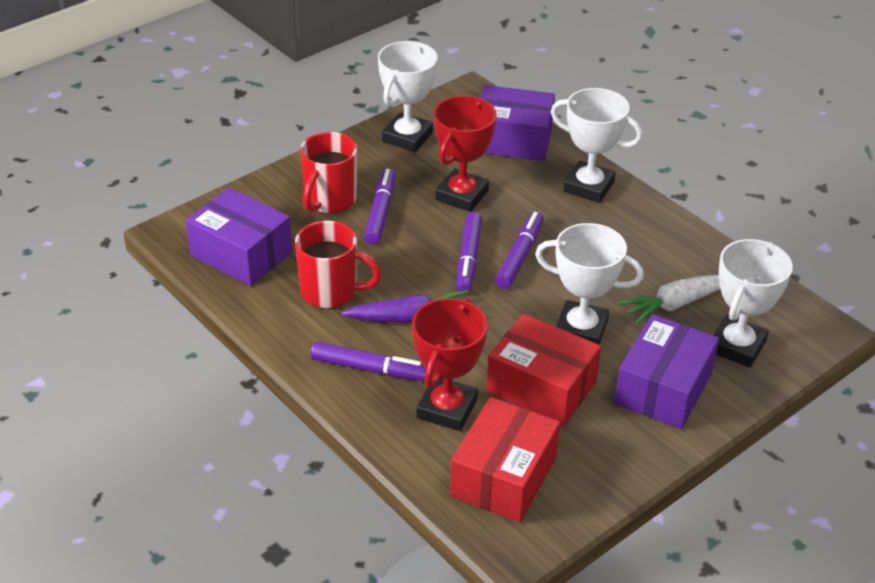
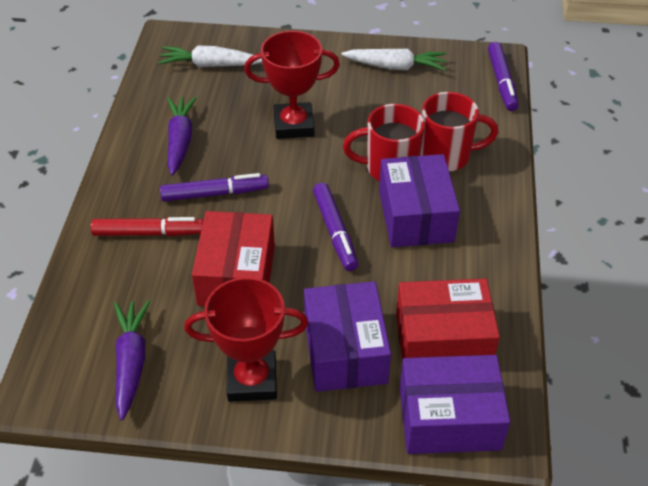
purple carrot: 1 -> 2
purple marker: 4 -> 3
red marker: 0 -> 1
white carrot: 1 -> 2
white trophy: 4 -> 0

